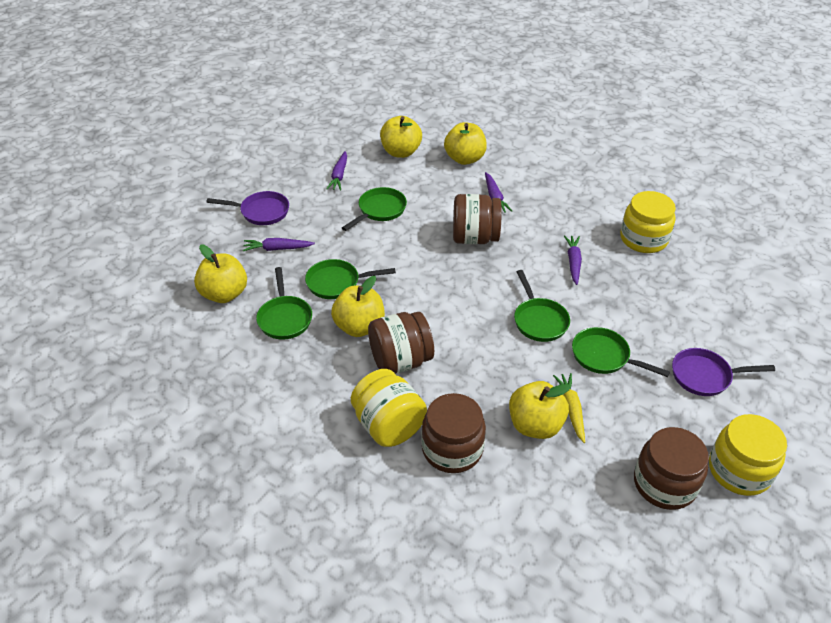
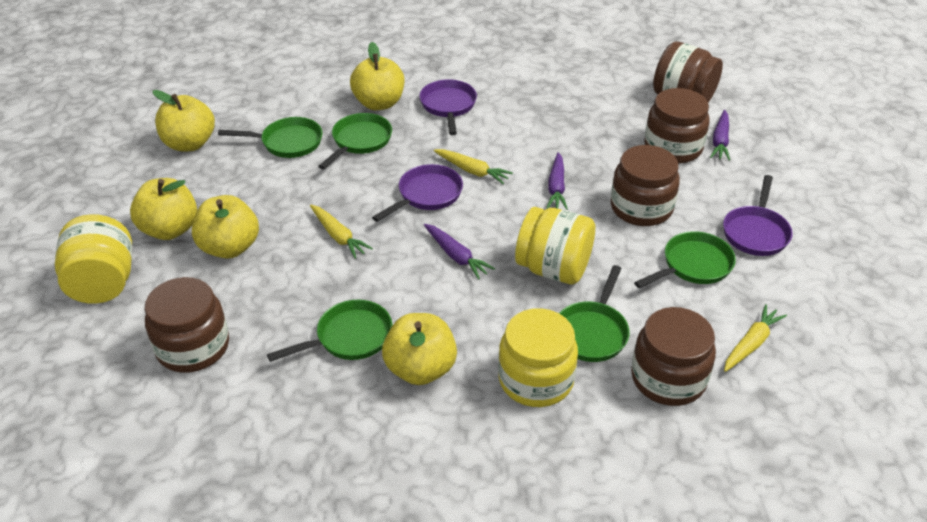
brown jar: 4 -> 5
purple carrot: 4 -> 3
purple pan: 2 -> 3
yellow carrot: 1 -> 3

